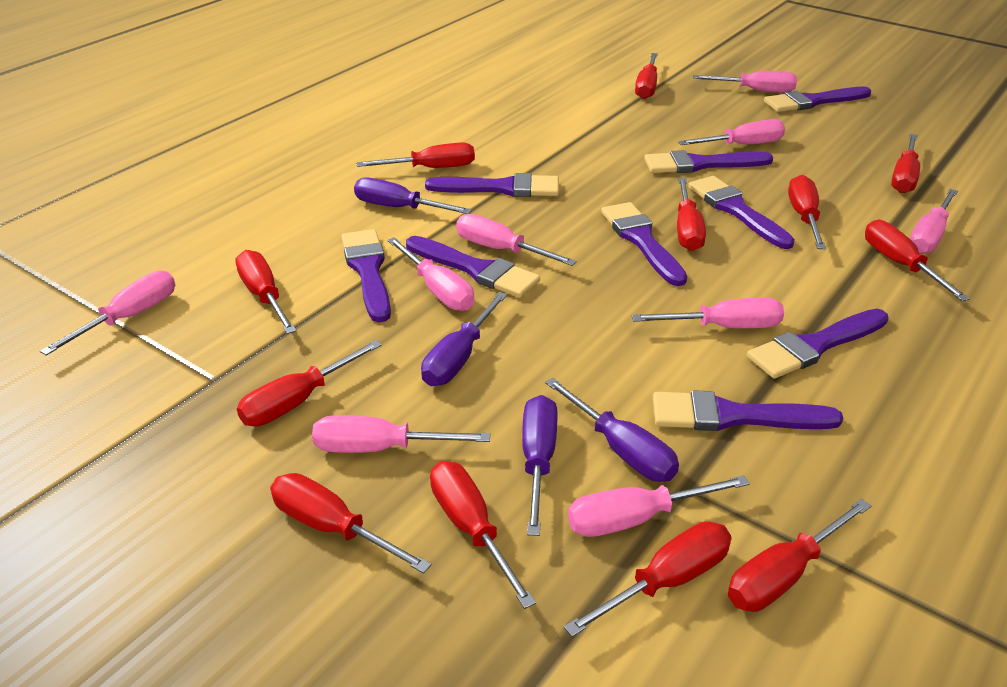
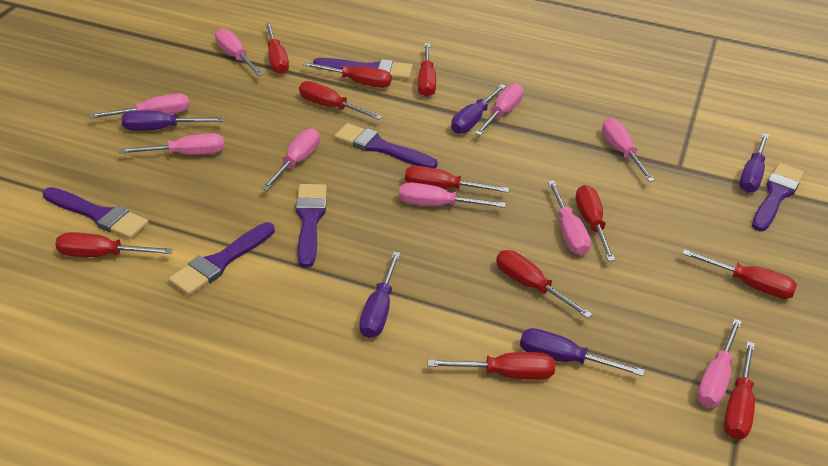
purple brush: 9 -> 6
purple screwdriver: 4 -> 5
red screwdriver: 12 -> 11

